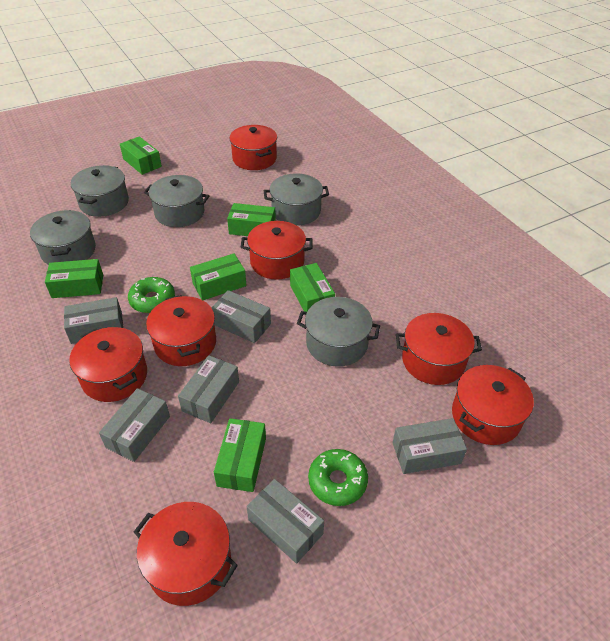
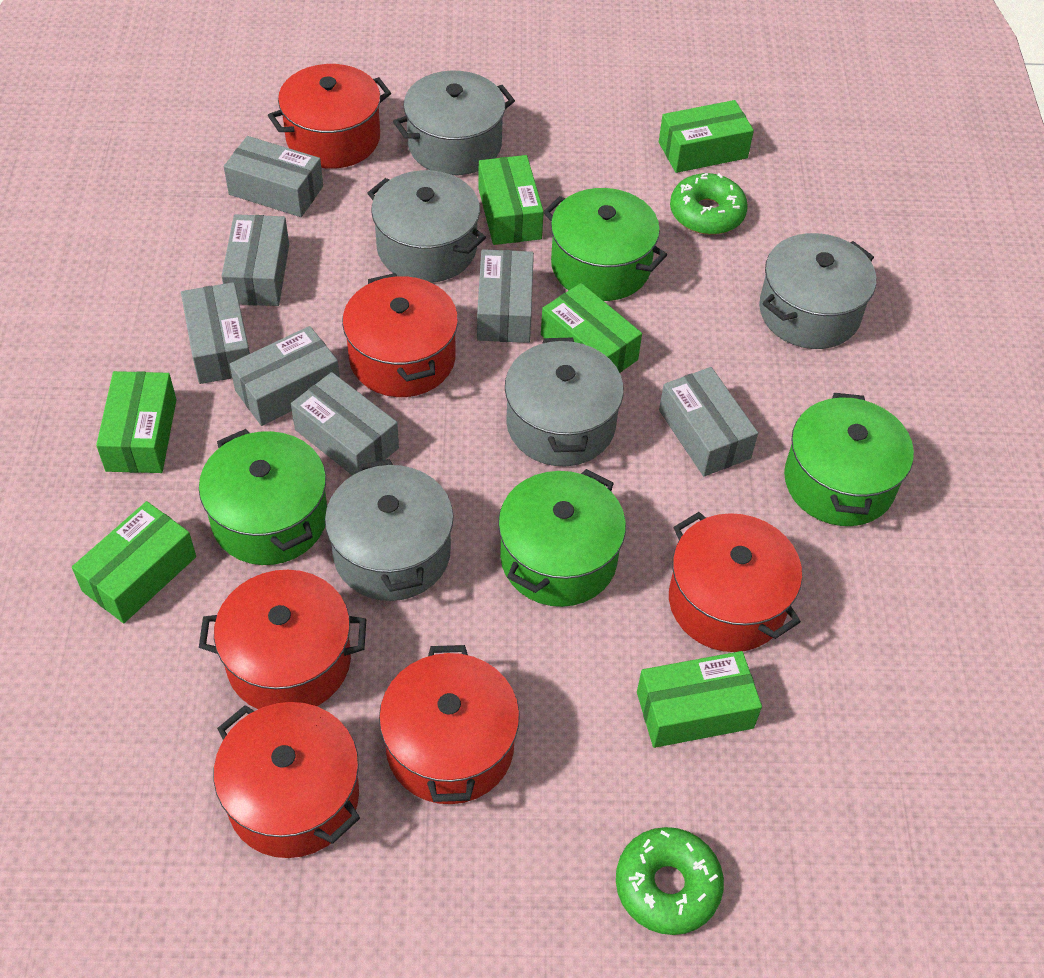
green pot: 0 -> 4
grey box: 6 -> 7
red pot: 7 -> 6

